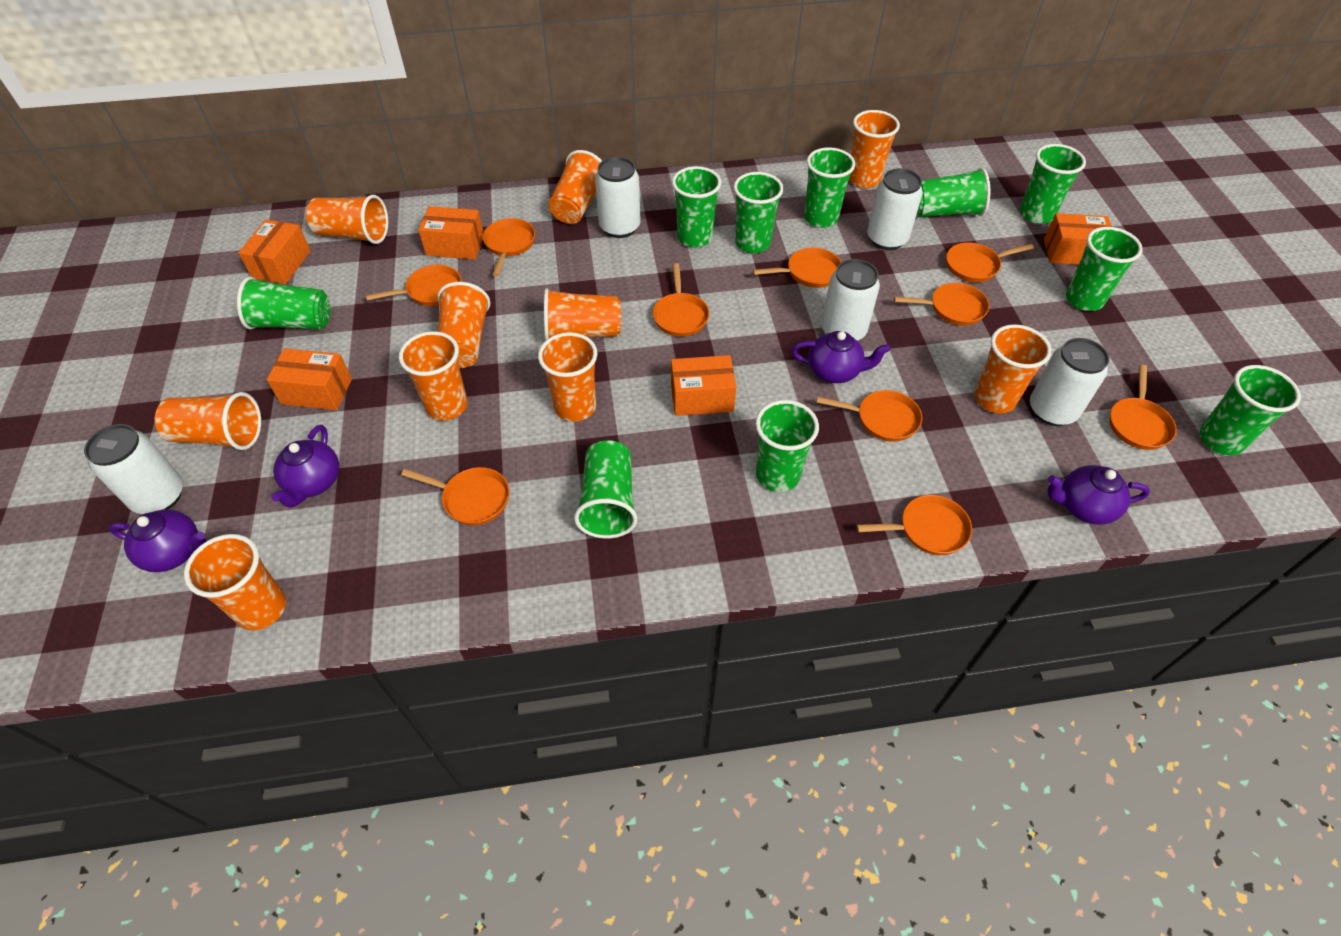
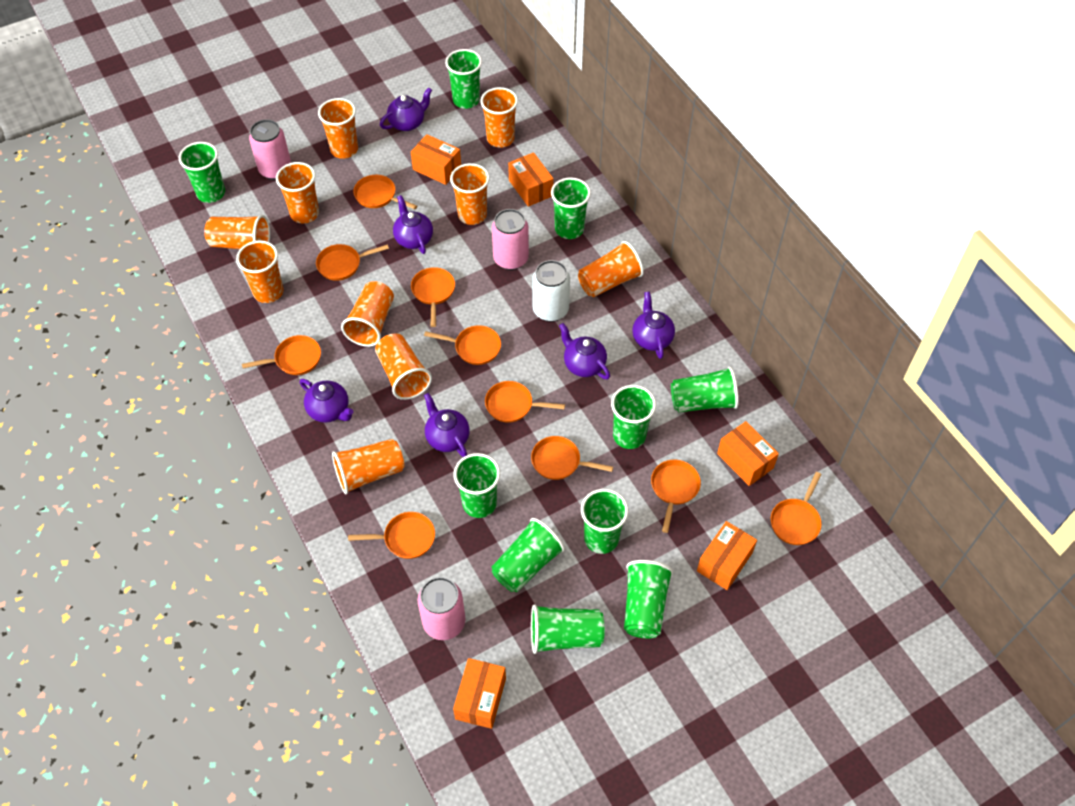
pink can: 0 -> 3
purple teapot: 4 -> 6
white can: 5 -> 1

